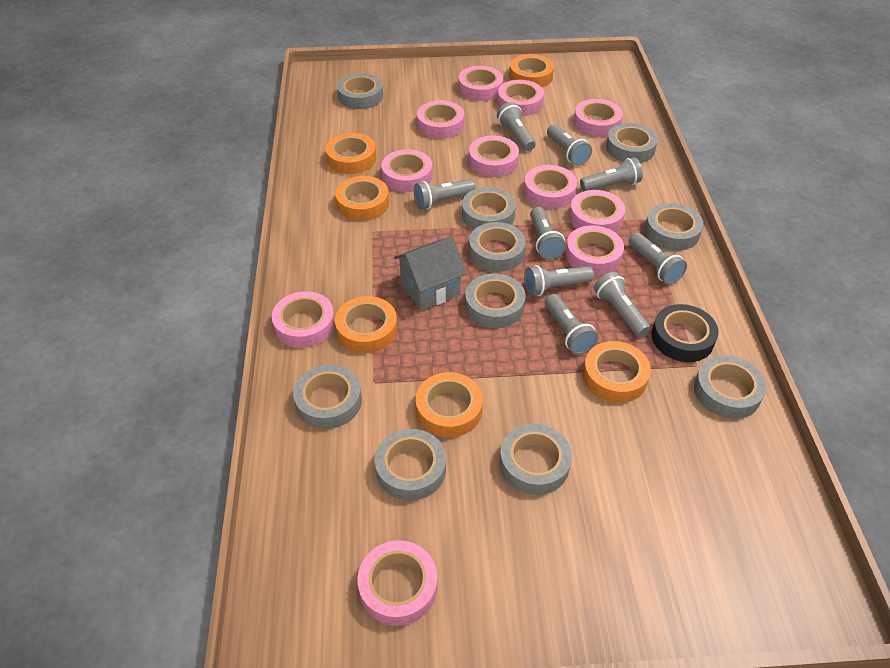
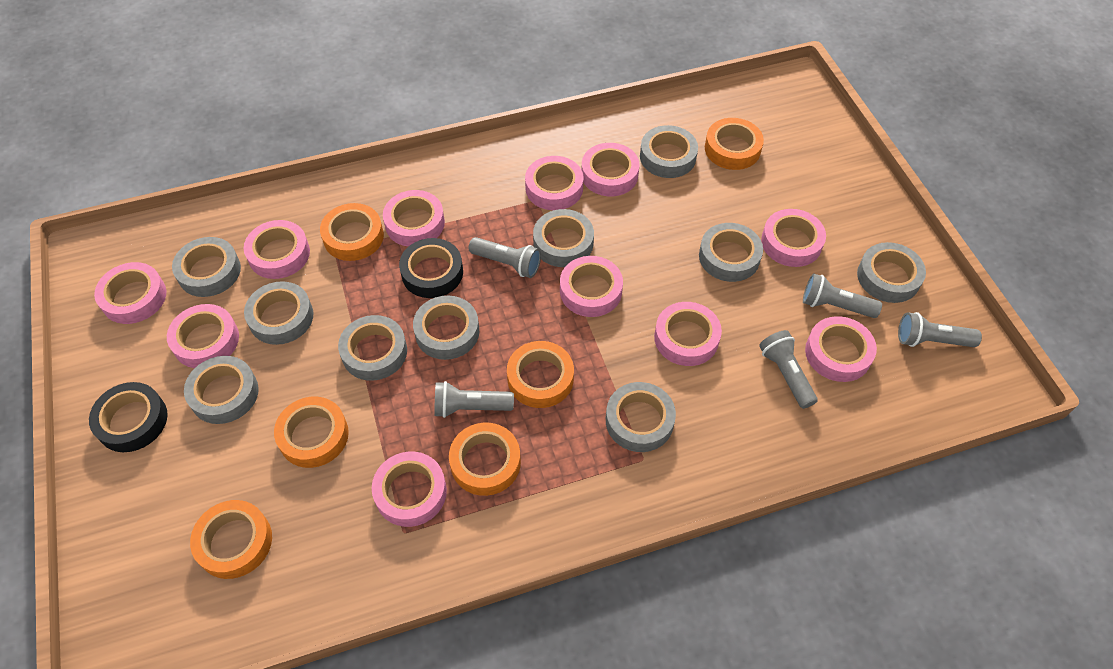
black tape: 1 -> 2
grey flashlight: 9 -> 5
grey house: 1 -> 0

